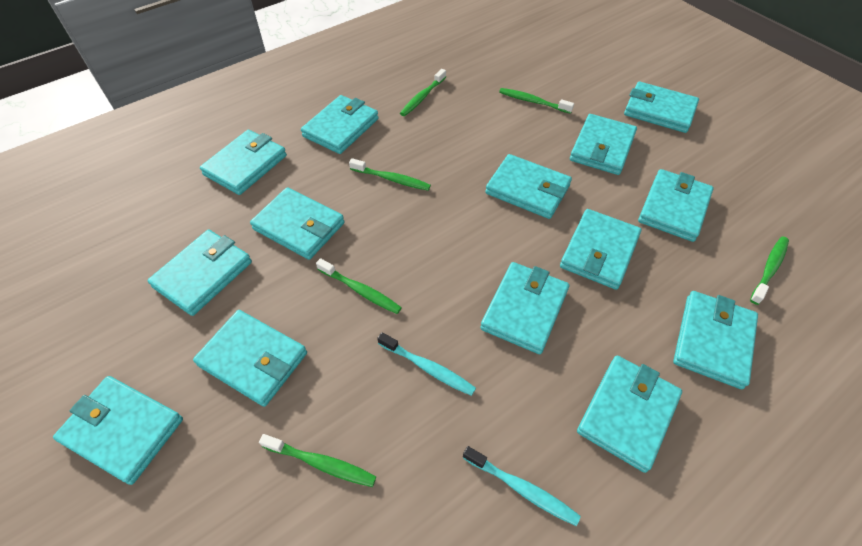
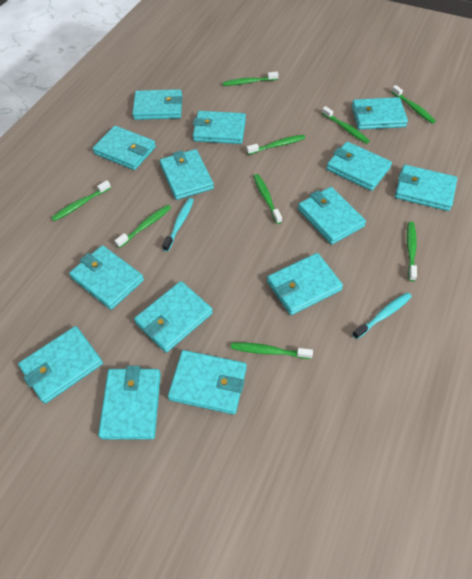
green toothbrush: 6 -> 9

